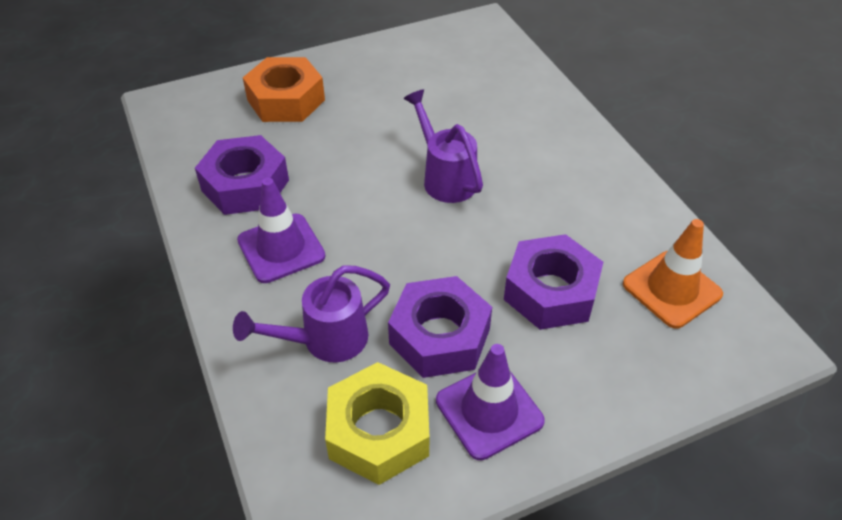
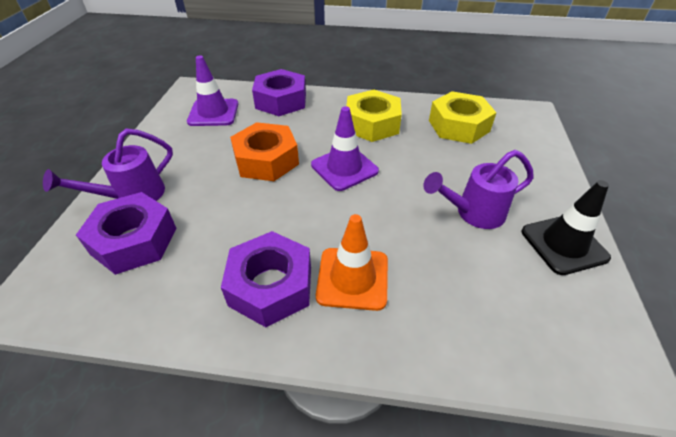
black traffic cone: 0 -> 1
yellow nut: 1 -> 2

